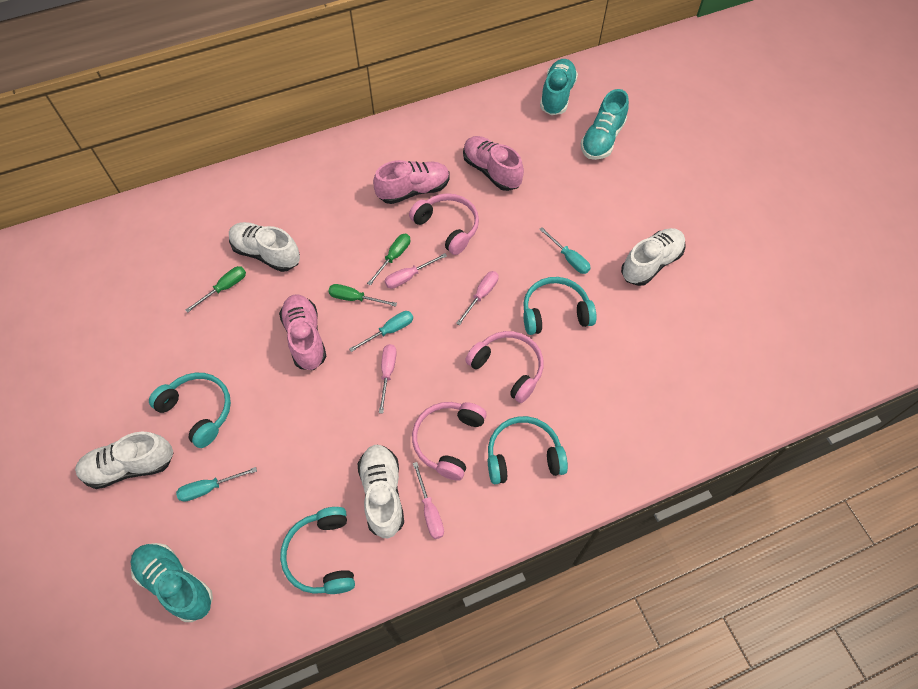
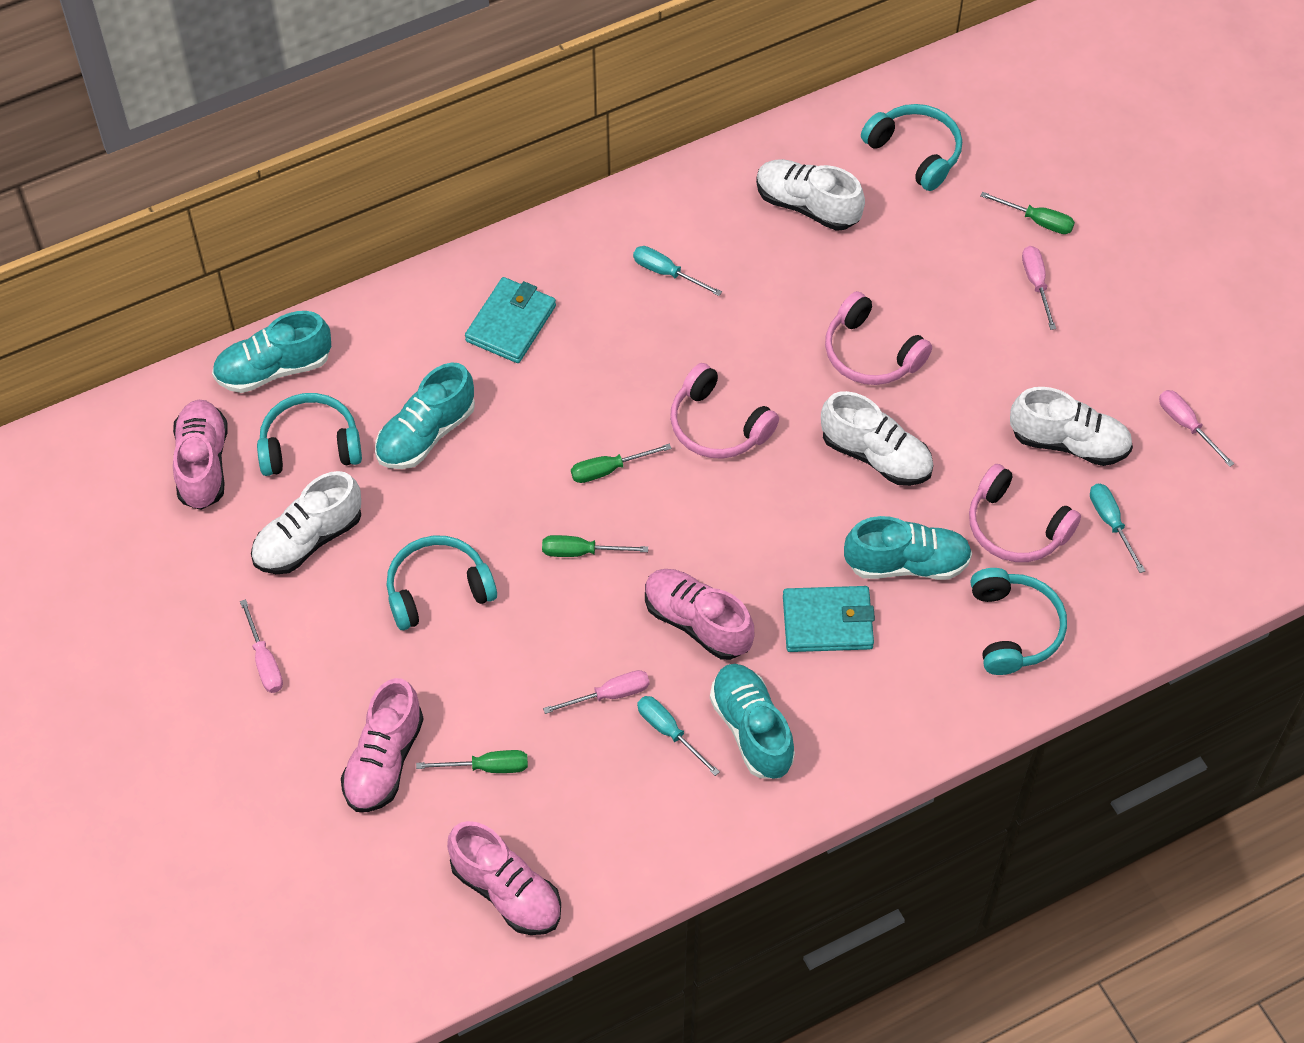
green screwdriver: 3 -> 4
pink shoe: 3 -> 4
turquoise shoe: 3 -> 4
turquoise wallet: 0 -> 2

